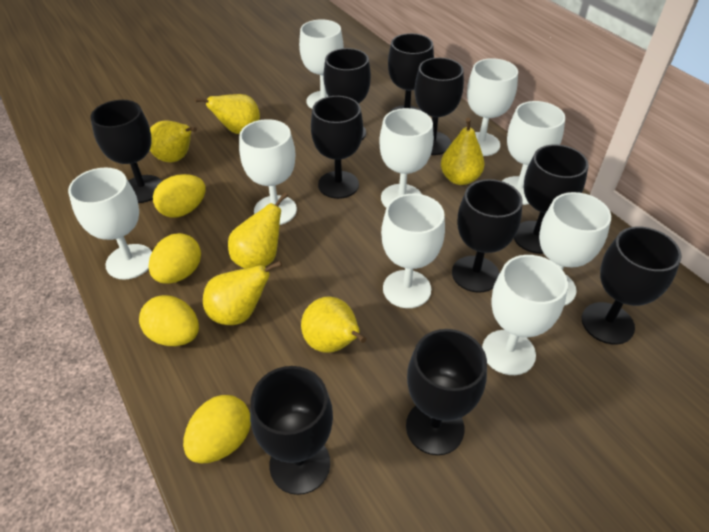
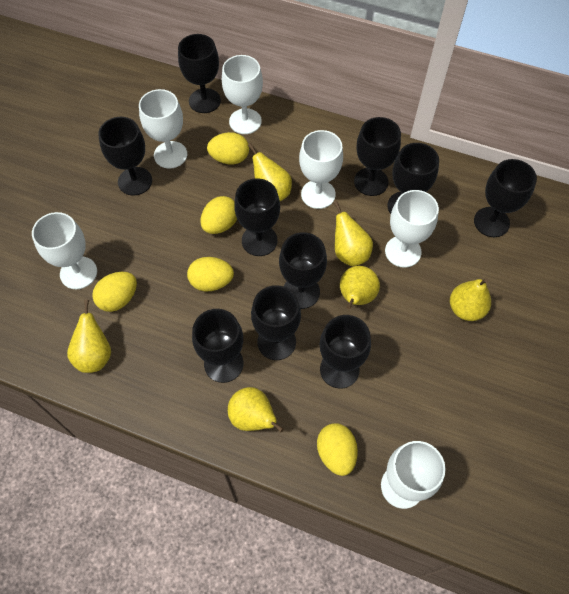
white goblet: 9 -> 6
yellow egg: 4 -> 5

